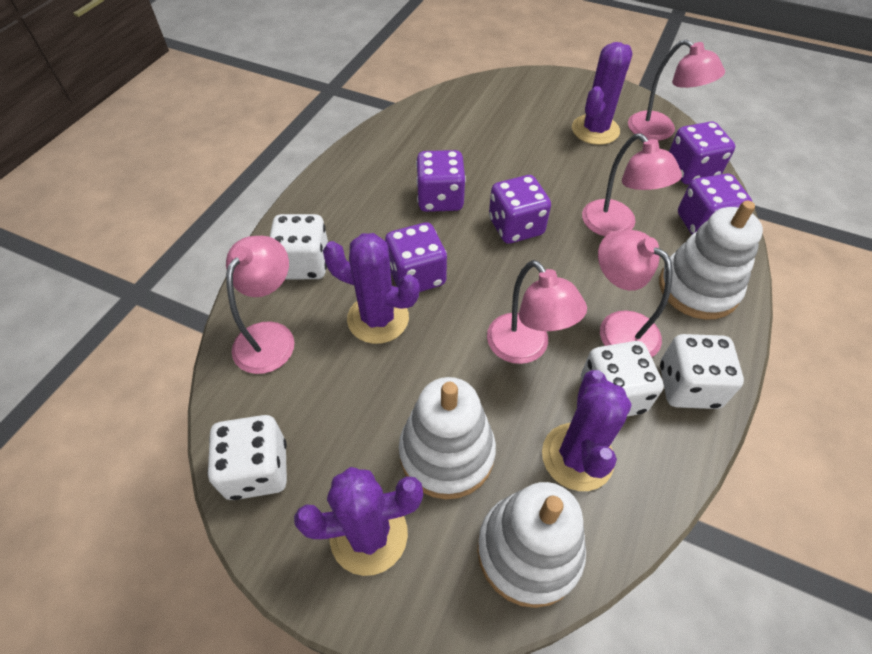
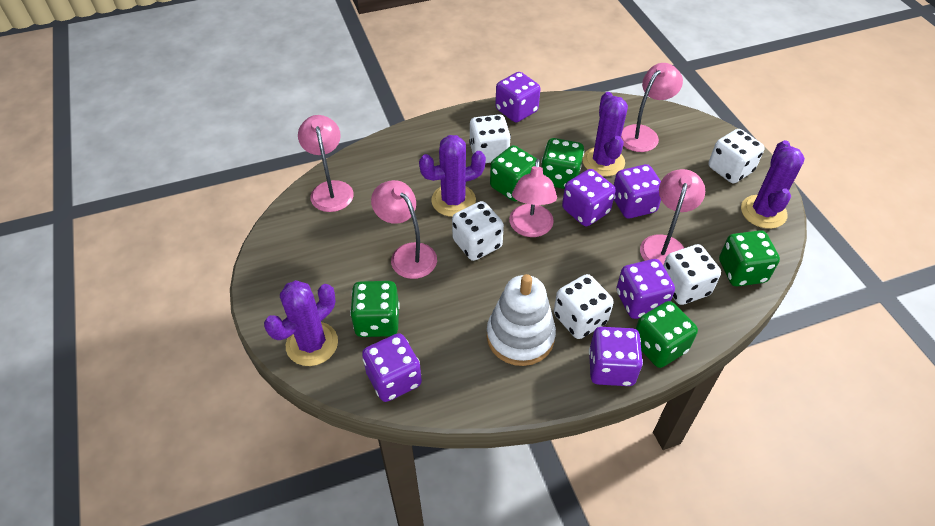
green dice: 0 -> 5
purple dice: 5 -> 6
white dice: 4 -> 5
white stacking toy: 3 -> 1

